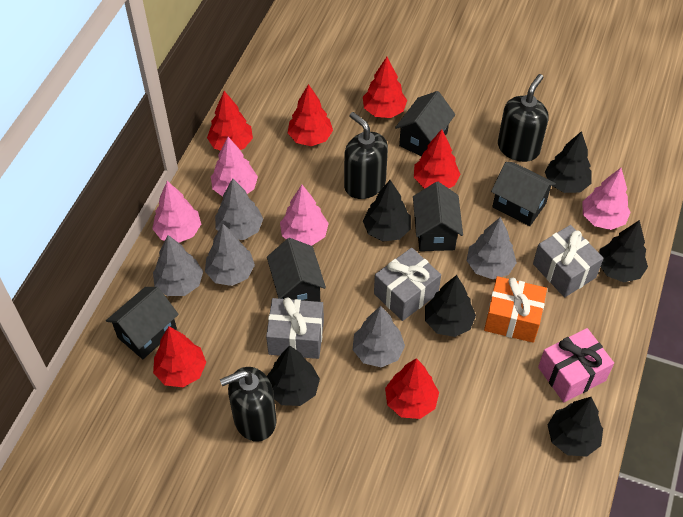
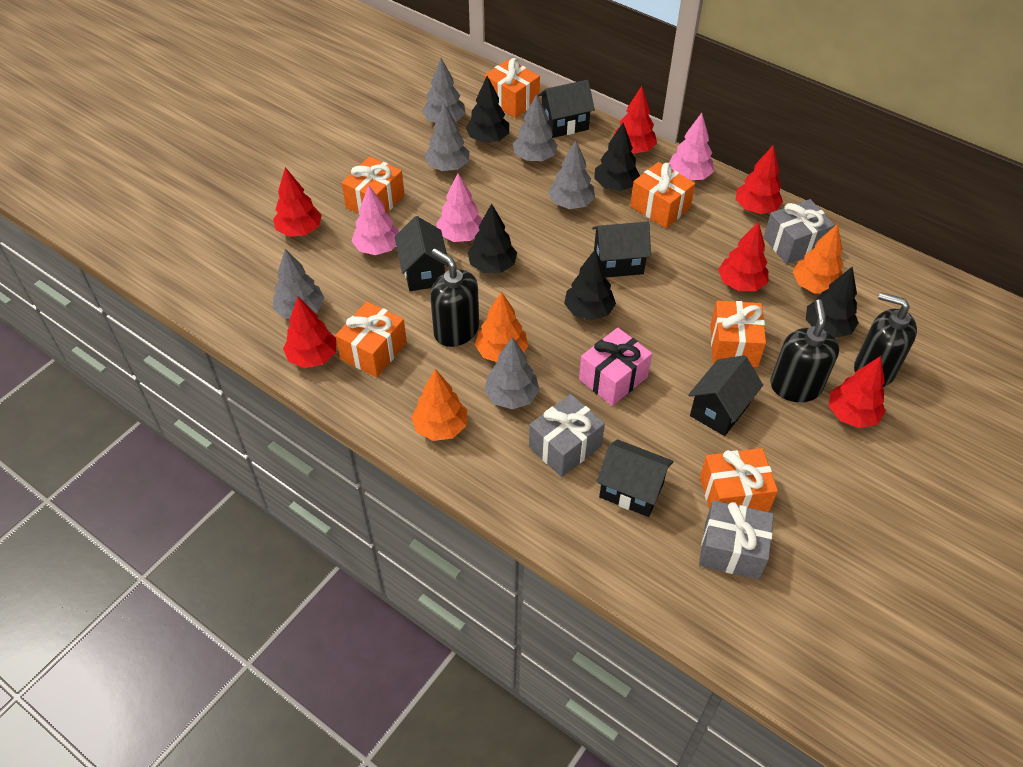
black tree: 6 -> 5
grey tree: 5 -> 6
orange gift: 1 -> 6
orange tree: 0 -> 3
pink tree: 4 -> 3

